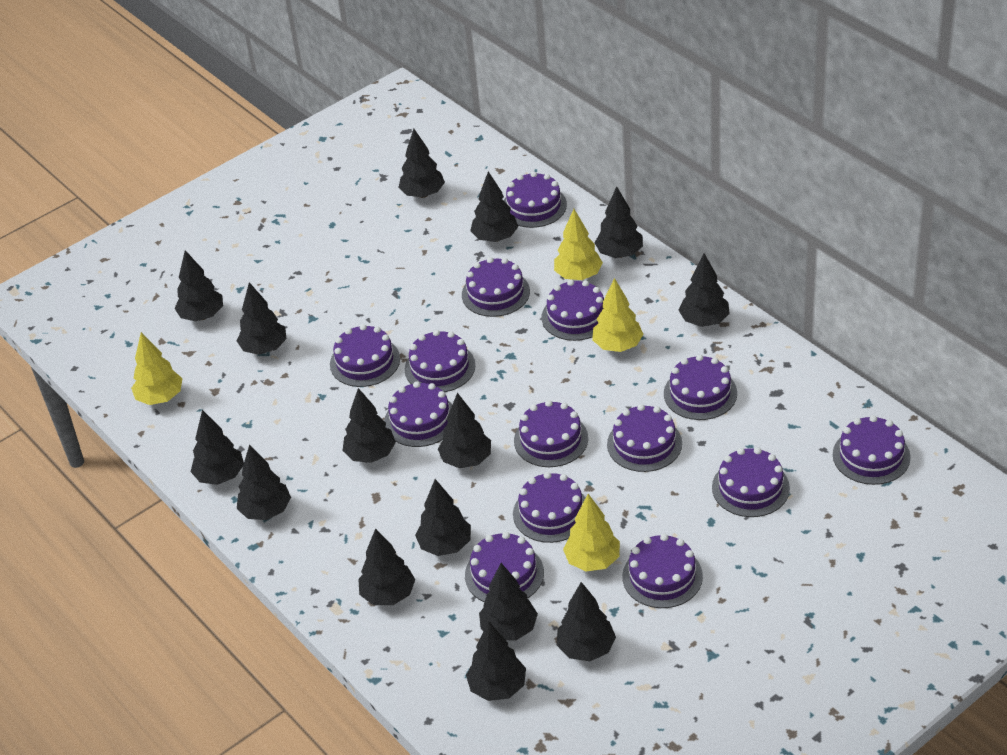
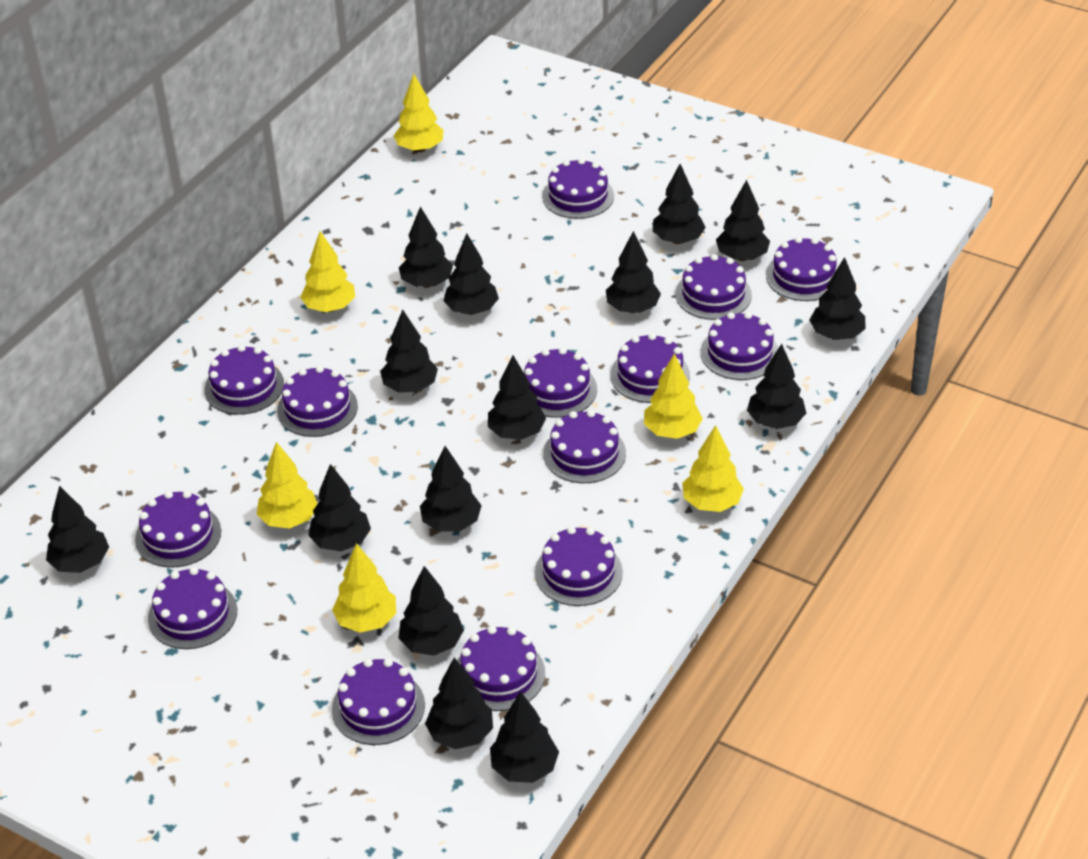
yellow tree: 4 -> 6

